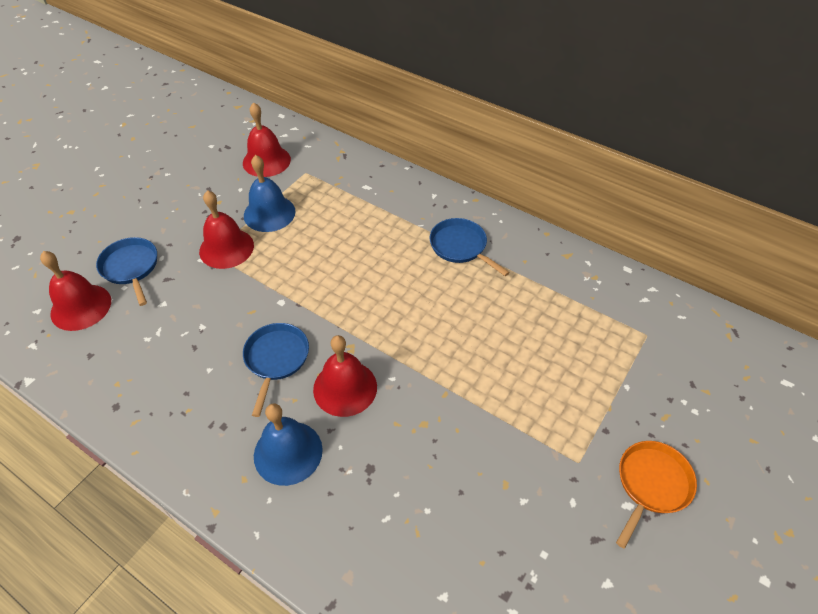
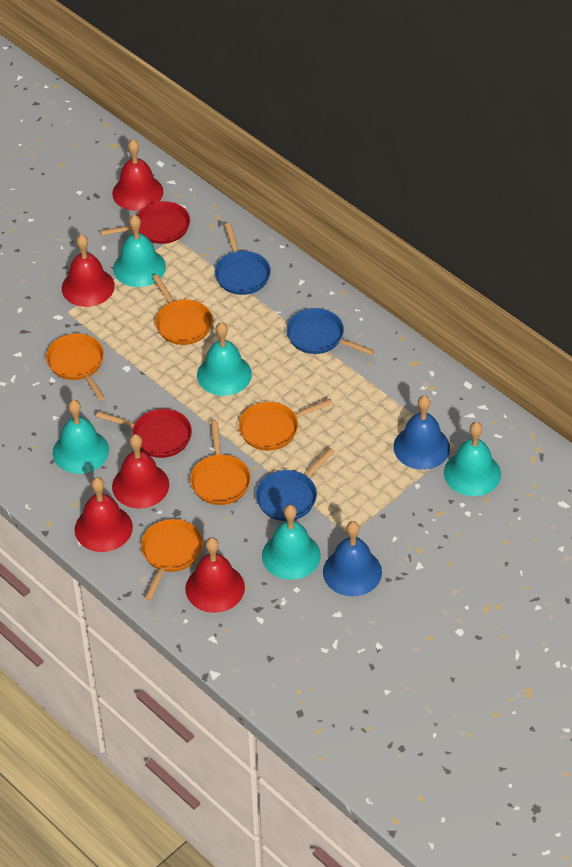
orange pan: 1 -> 5
red bell: 4 -> 5
red pan: 0 -> 2
turquoise bell: 0 -> 5

